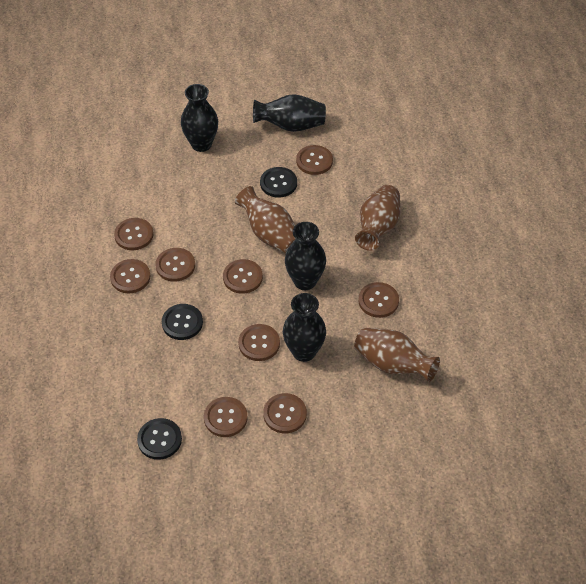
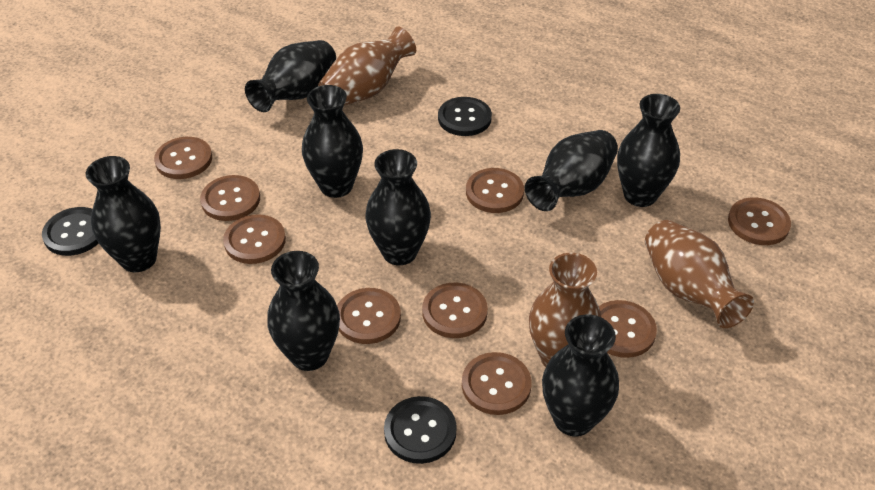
black vase: 4 -> 8

